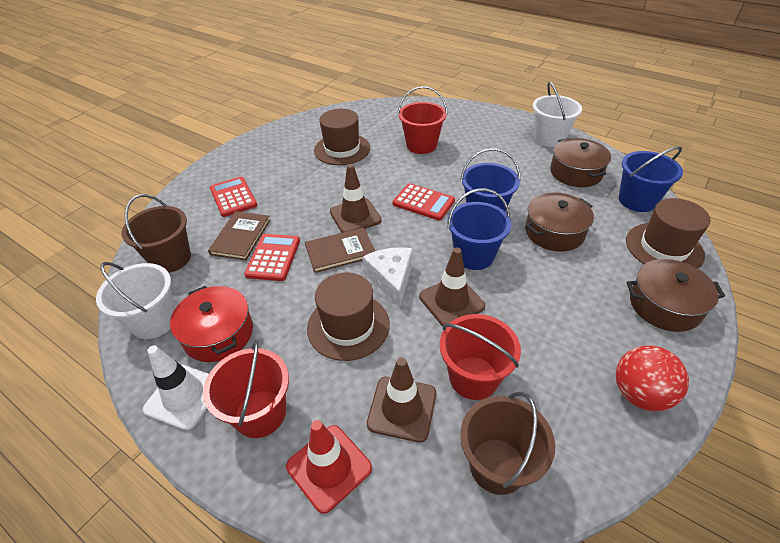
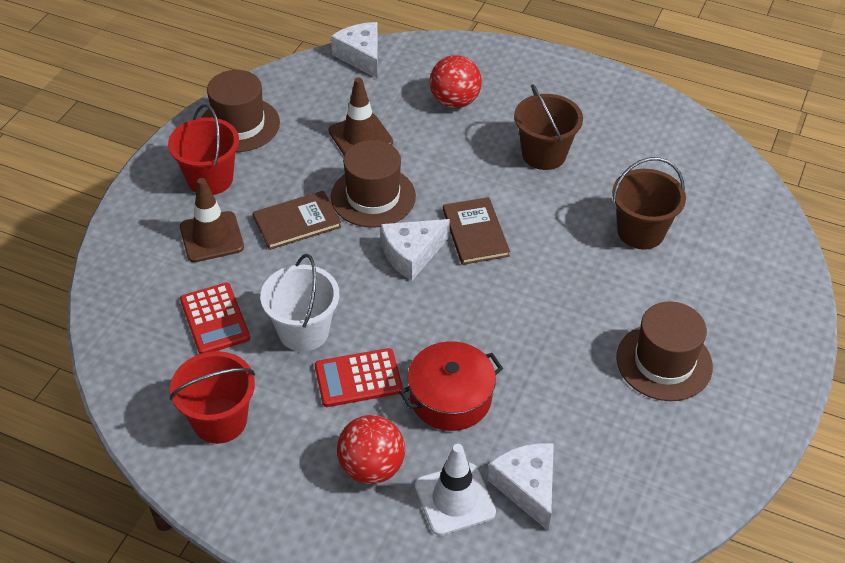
blue bucket: 3 -> 0
brown pot: 3 -> 0
brown traffic cone: 3 -> 2
red ball: 1 -> 2
red bucket: 3 -> 2
red calculator: 3 -> 2
red traffic cone: 1 -> 0
white bucket: 2 -> 1
white cheese: 1 -> 3

